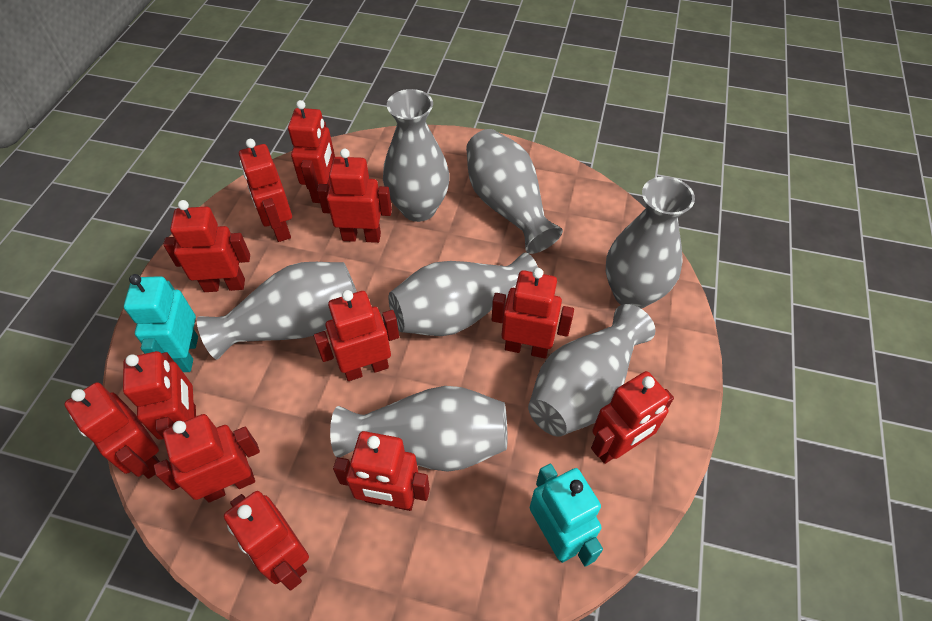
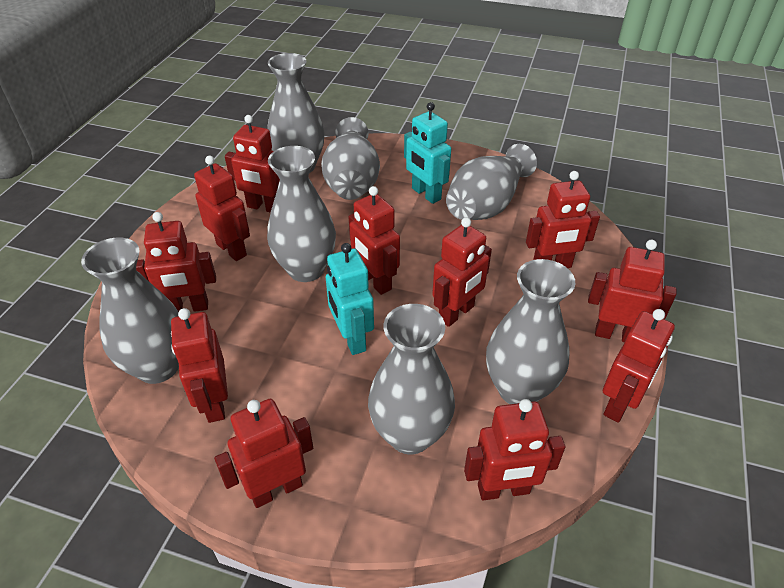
red robot: 12 -> 11

